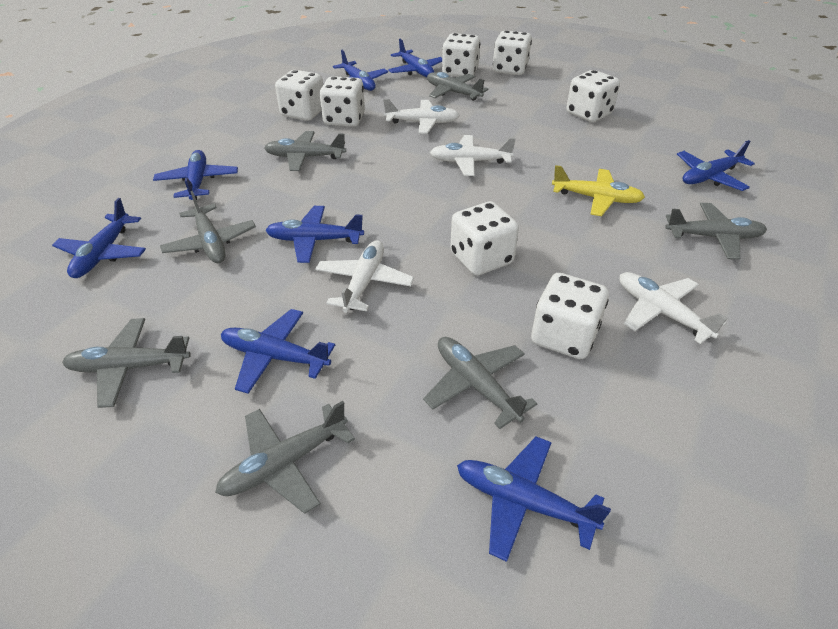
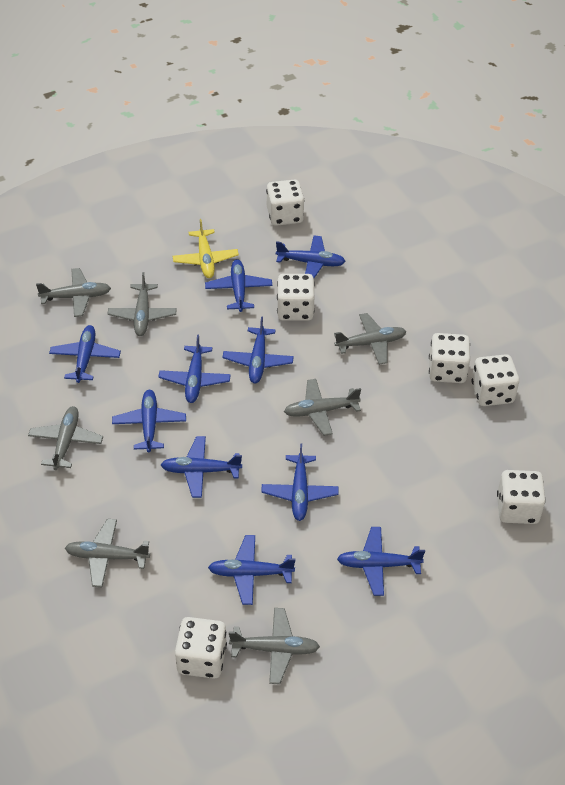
blue plane: 8 -> 10
white dice: 7 -> 6
white plane: 4 -> 0

